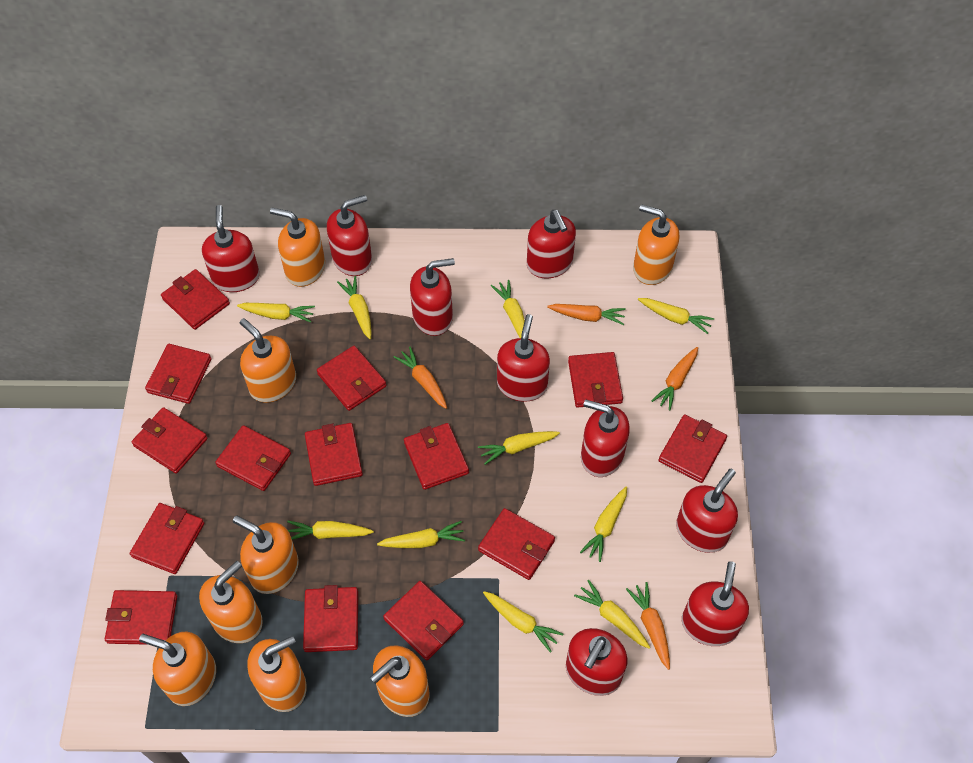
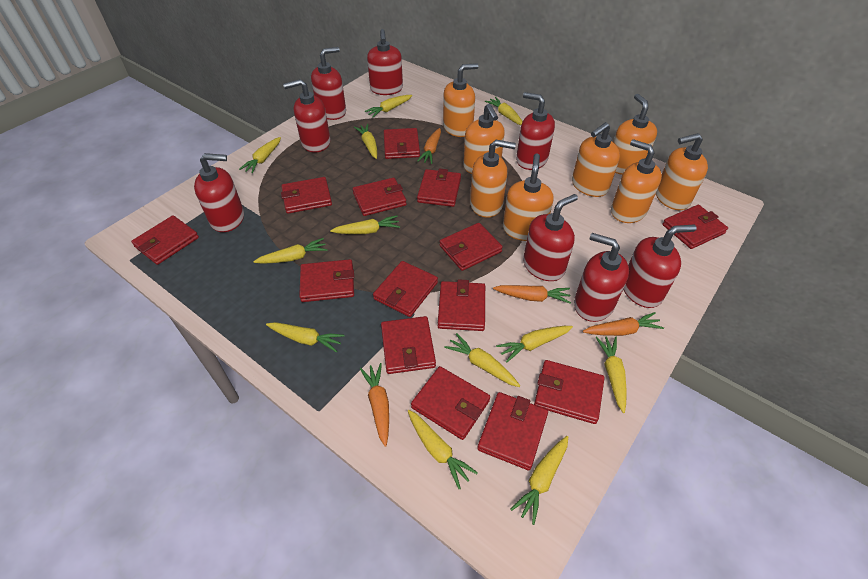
red soap dispenser: 9 -> 8
yellow carrot: 10 -> 12

